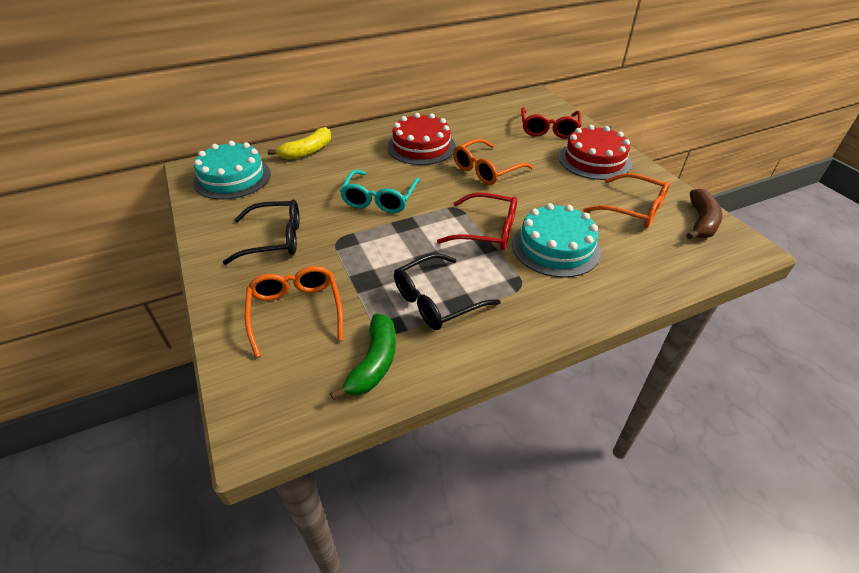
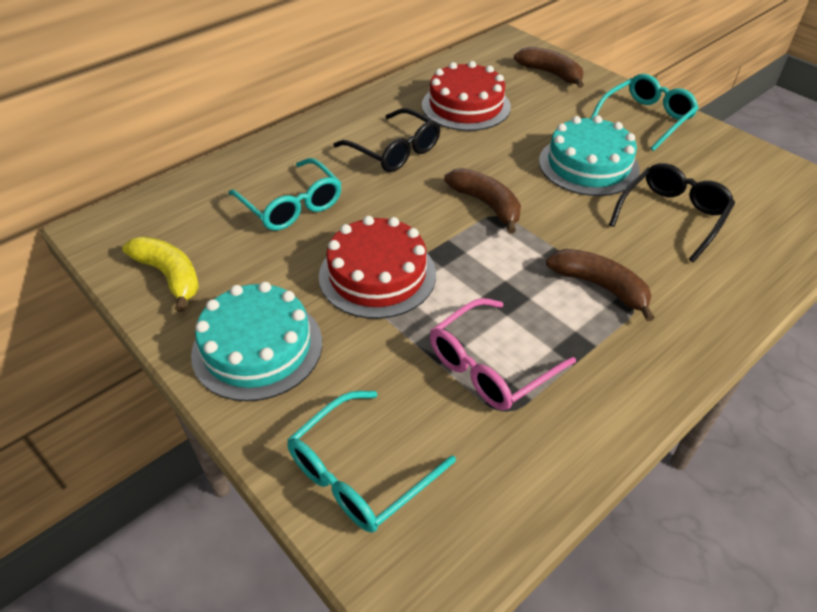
brown banana: 1 -> 3
green banana: 1 -> 0
orange glasses: 3 -> 0
pink glasses: 0 -> 1
red glasses: 2 -> 0
turquoise glasses: 1 -> 3

